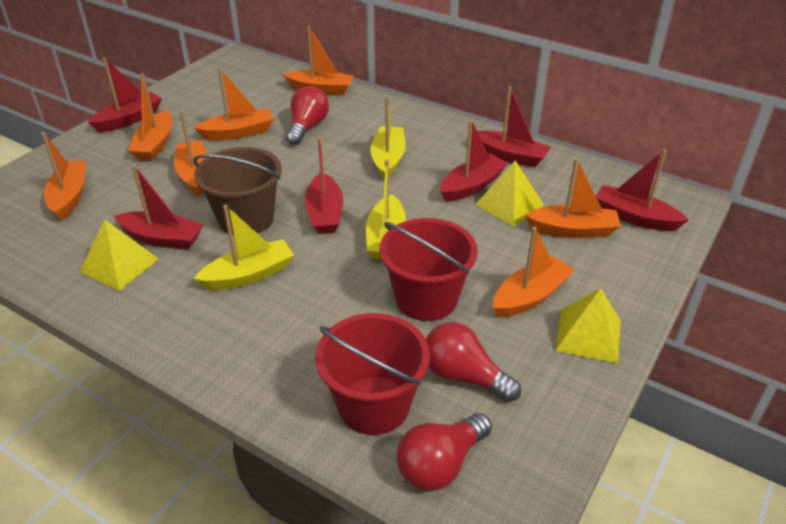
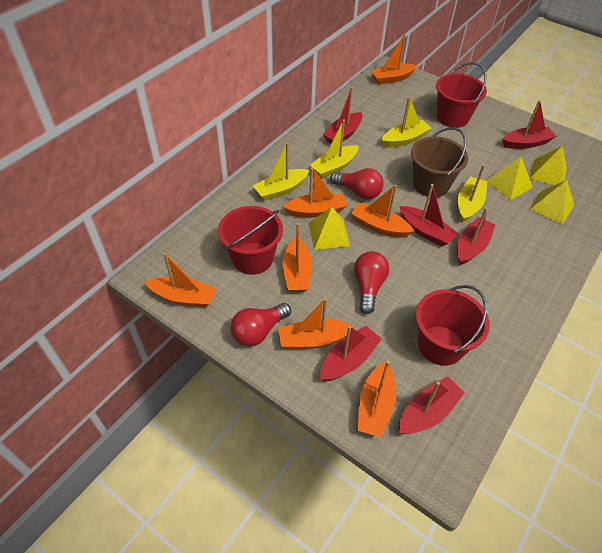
red bucket: 2 -> 3
yellow boat: 3 -> 4
yellow pyramid: 3 -> 4

